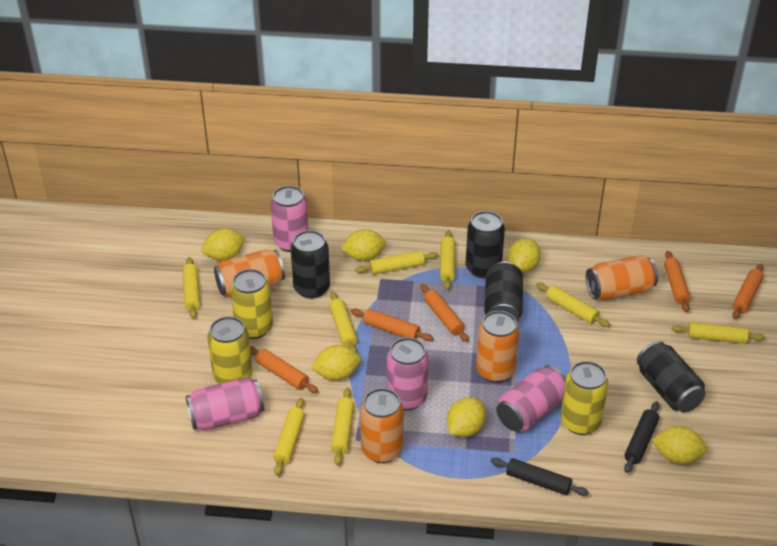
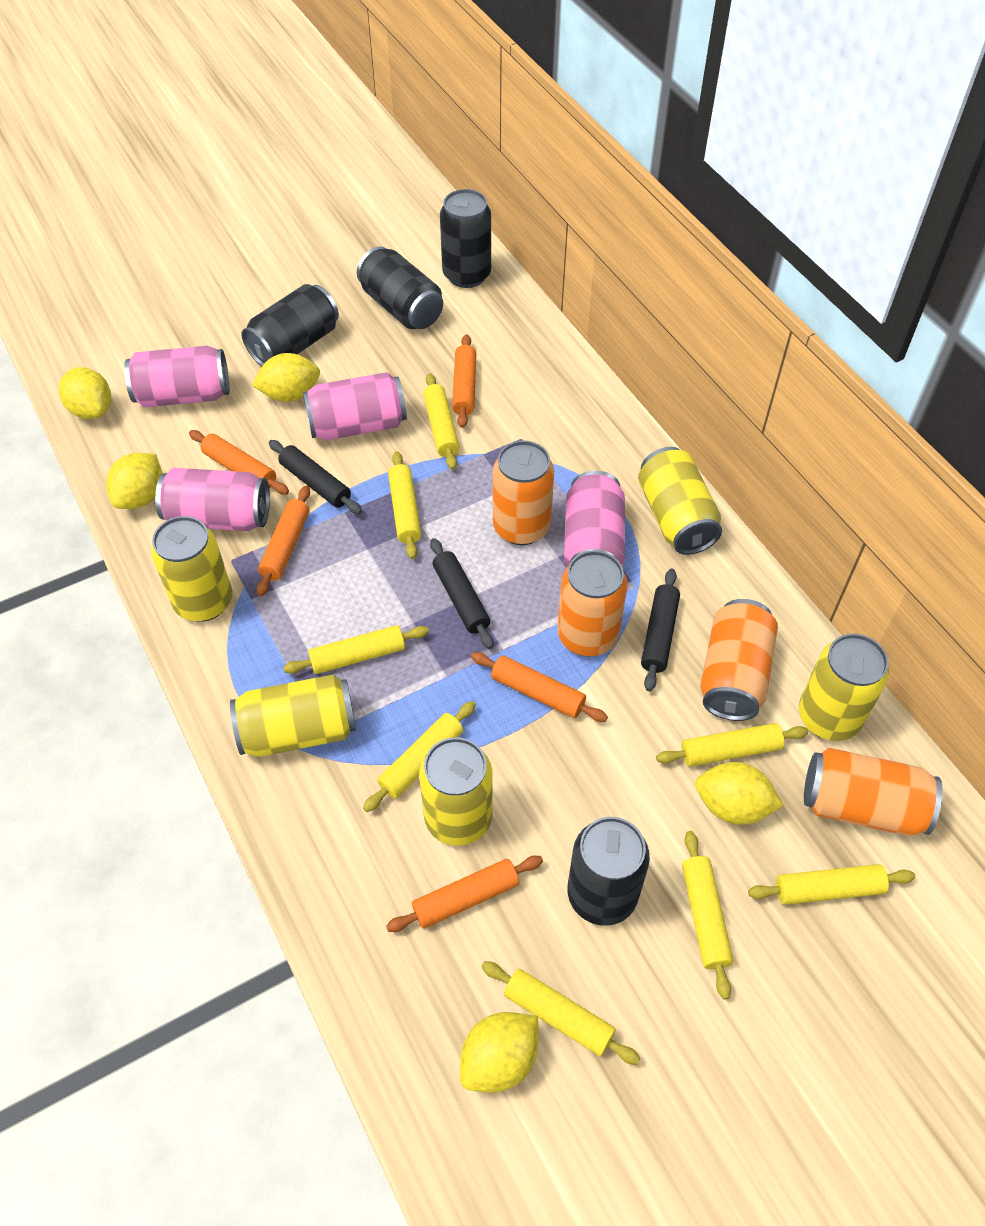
black rolling pin: 2 -> 3
yellow can: 3 -> 5
yellow lemon: 6 -> 5

